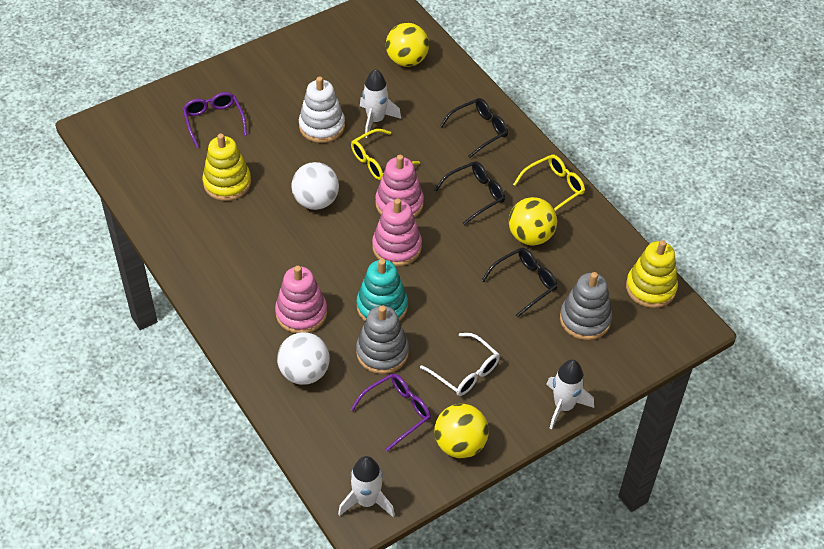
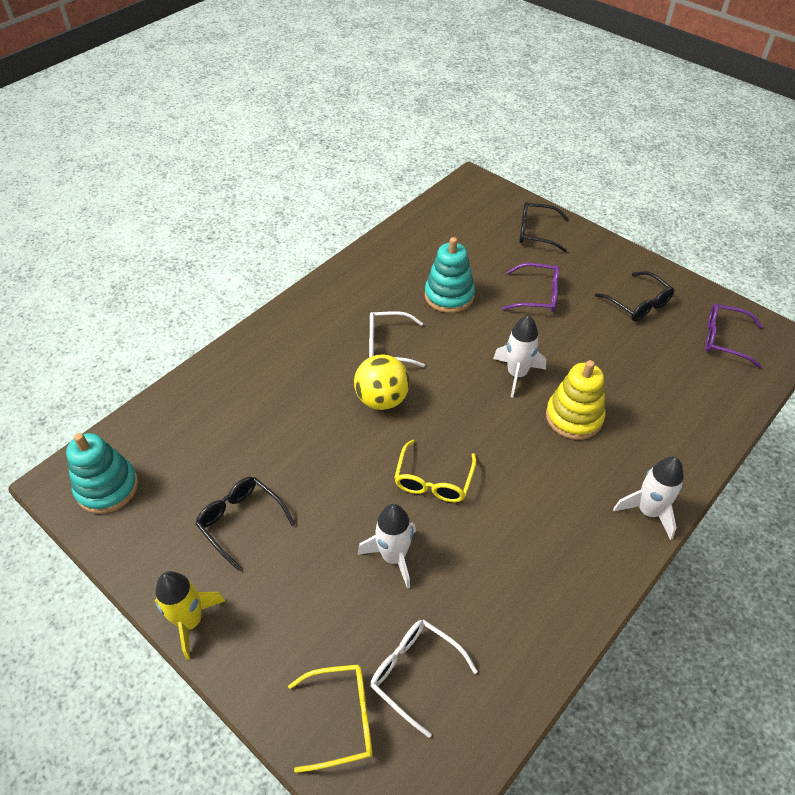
grey stacking toy: 2 -> 0
pink stacking toy: 3 -> 0
turquoise stacking toy: 1 -> 2
white ball: 2 -> 0
white glasses: 1 -> 2
white stacking toy: 1 -> 0
yellow ball: 3 -> 1
yellow rocket: 0 -> 1
yellow stacking toy: 2 -> 1

